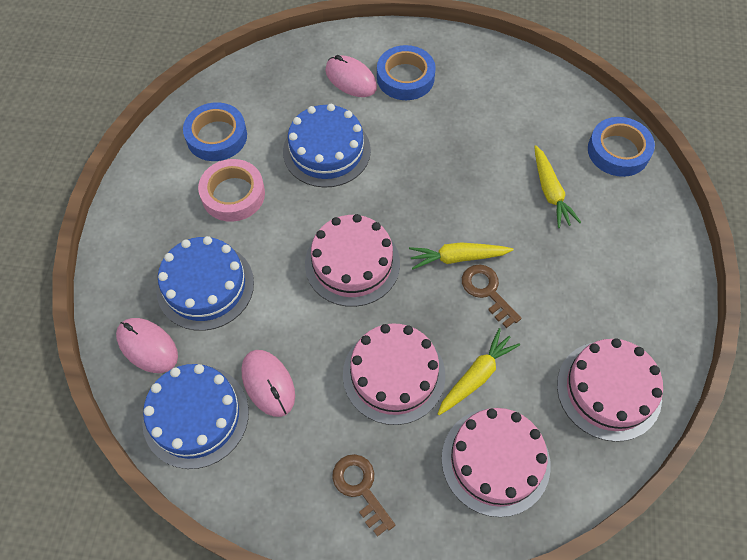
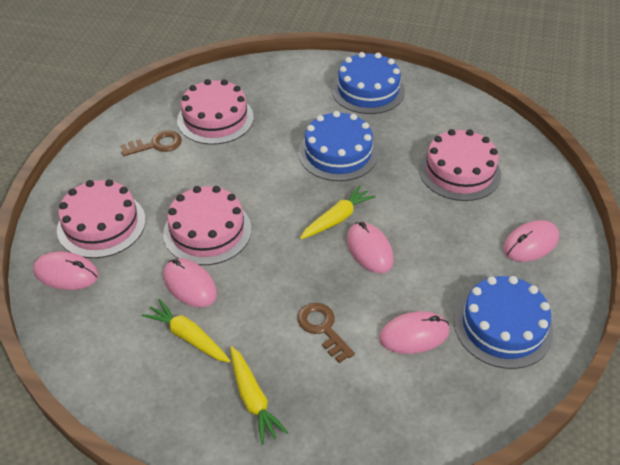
blue tape: 3 -> 0
pink mouse: 3 -> 5
pink tape: 1 -> 0

